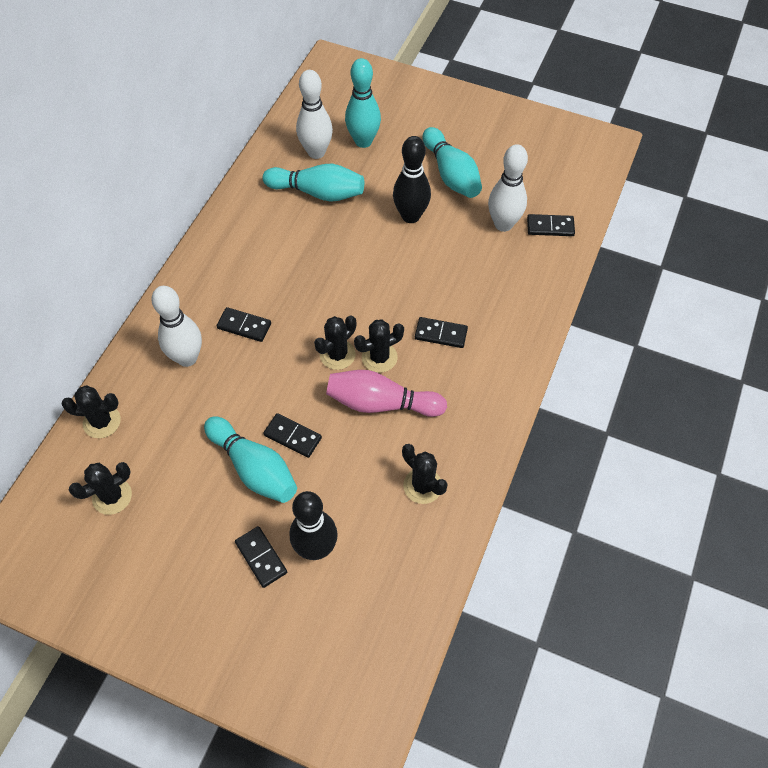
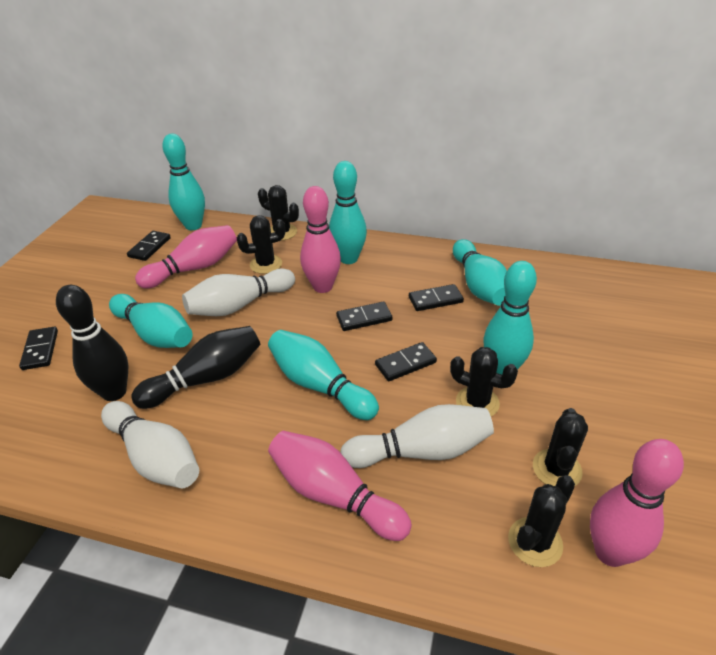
pink bowling pin: 1 -> 4
turquoise bowling pin: 4 -> 6

